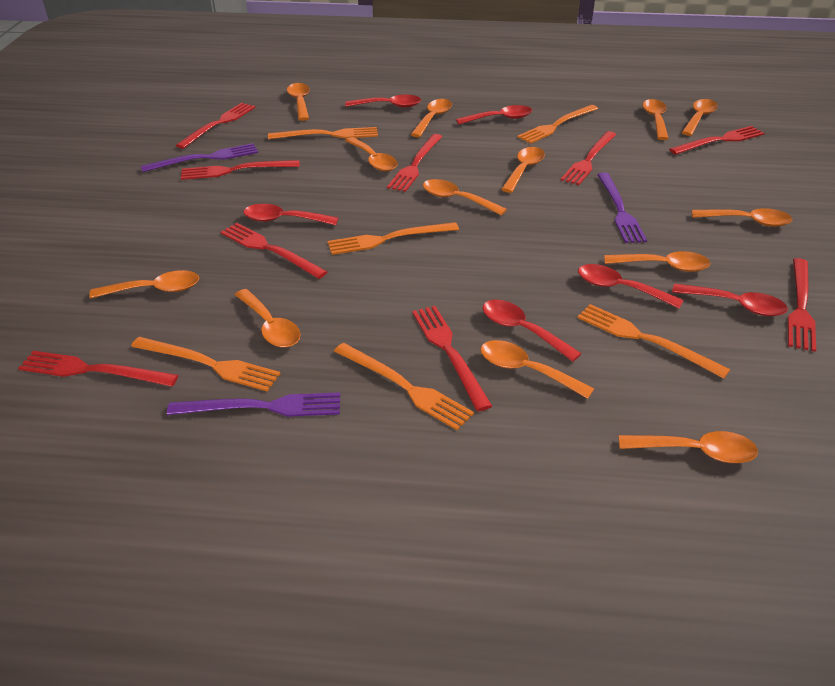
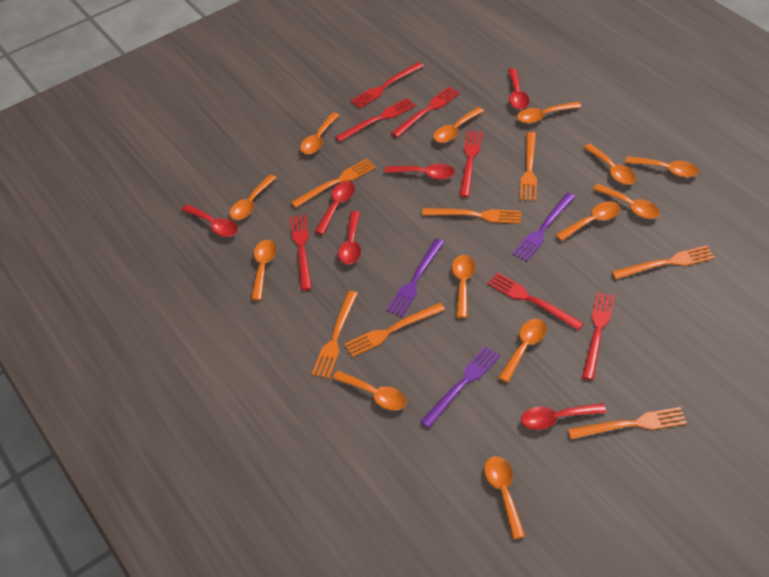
orange fork: 6 -> 7
red fork: 9 -> 7

